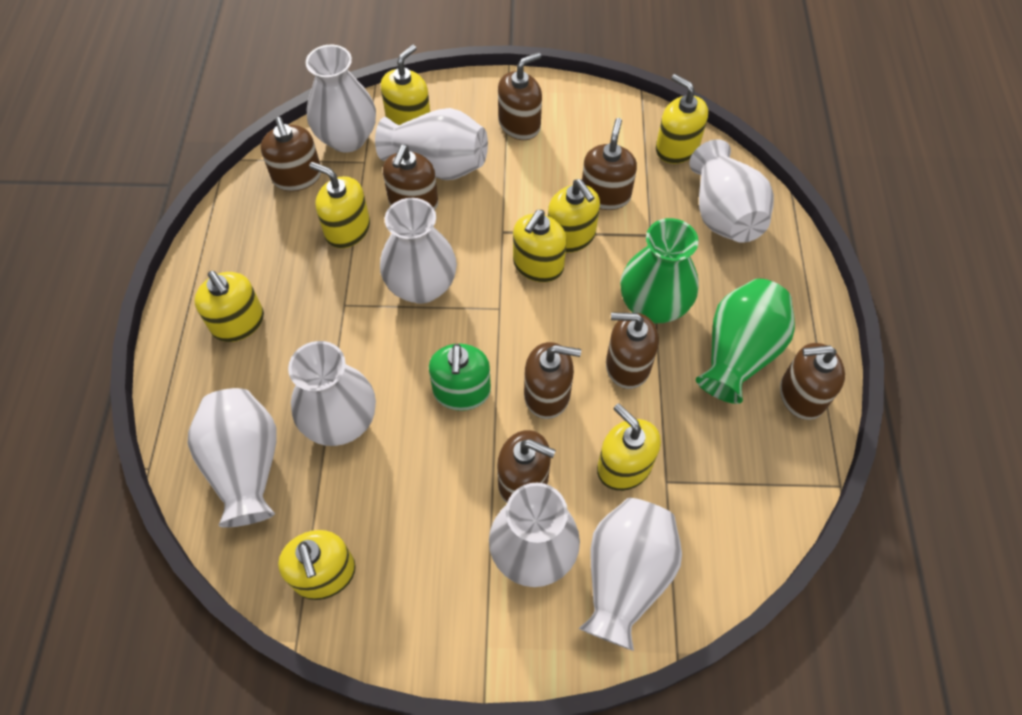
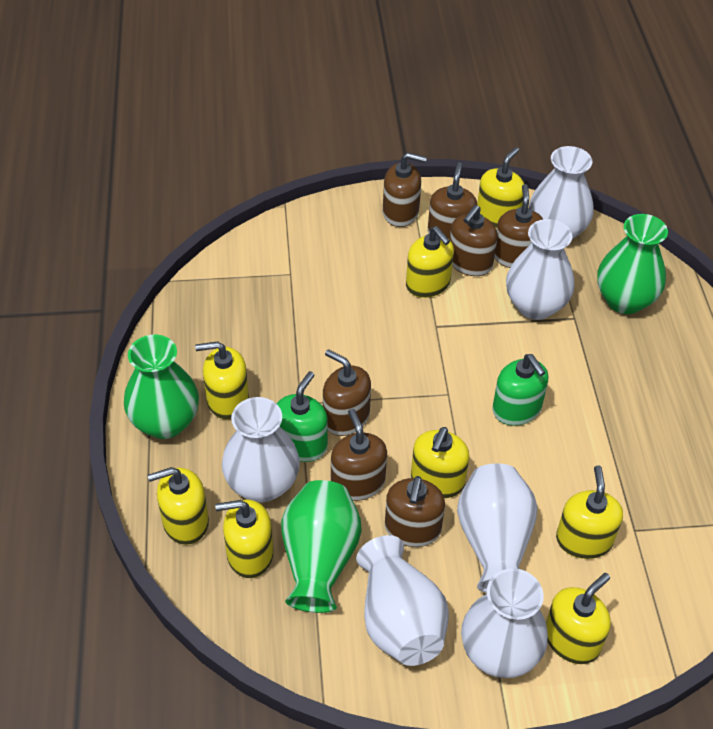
brown soap dispenser: 8 -> 7
green soap dispenser: 1 -> 2
green vase: 2 -> 3
white vase: 8 -> 6

